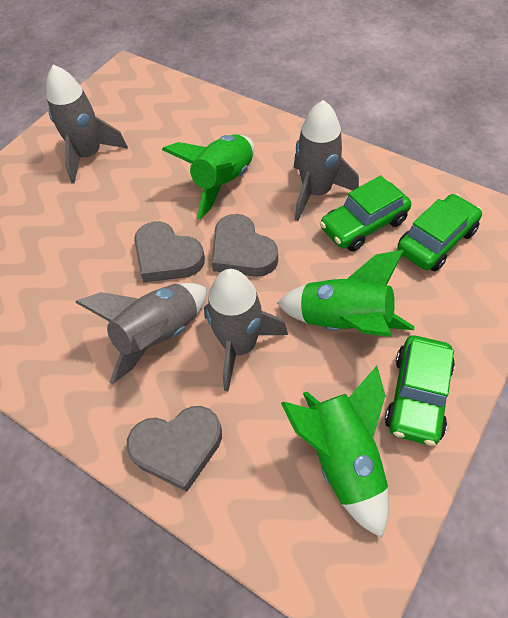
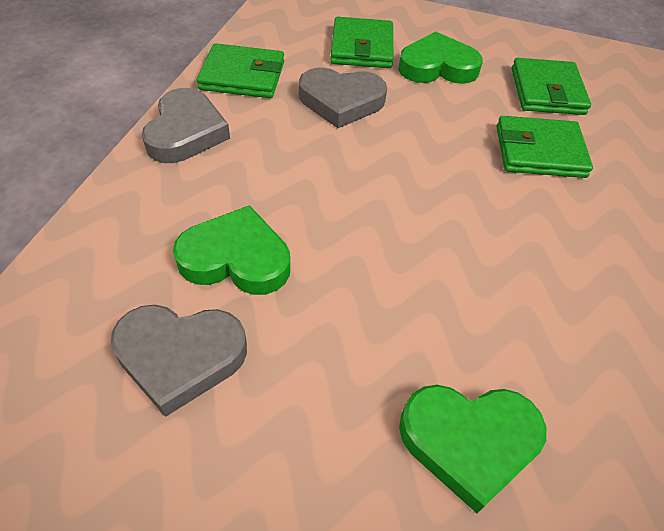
green car: 3 -> 0
green heart: 0 -> 3
green rocket: 3 -> 0
green wallet: 0 -> 4
grey rocket: 4 -> 0

